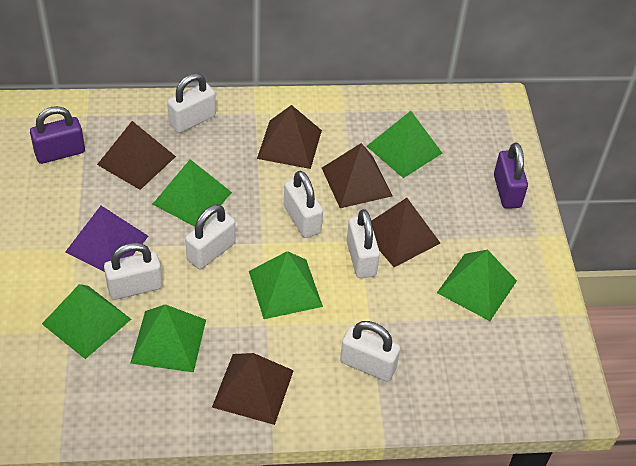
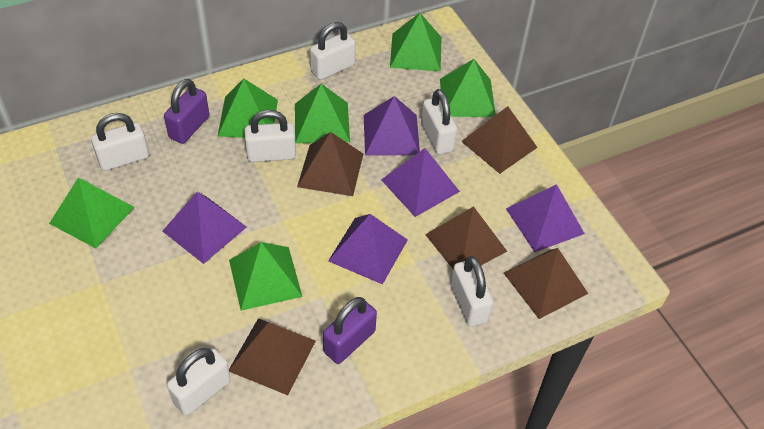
purple pyramid: 1 -> 5

